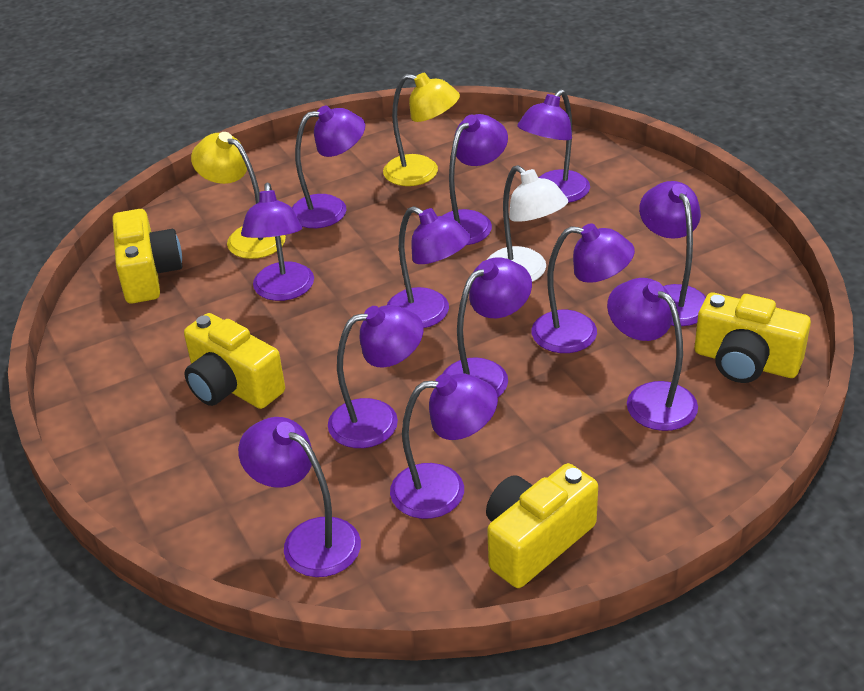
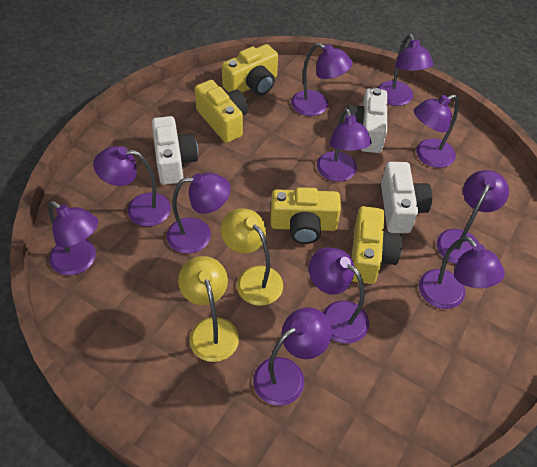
purple lamp: 12 -> 11
white camera: 0 -> 3
white lamp: 1 -> 0

